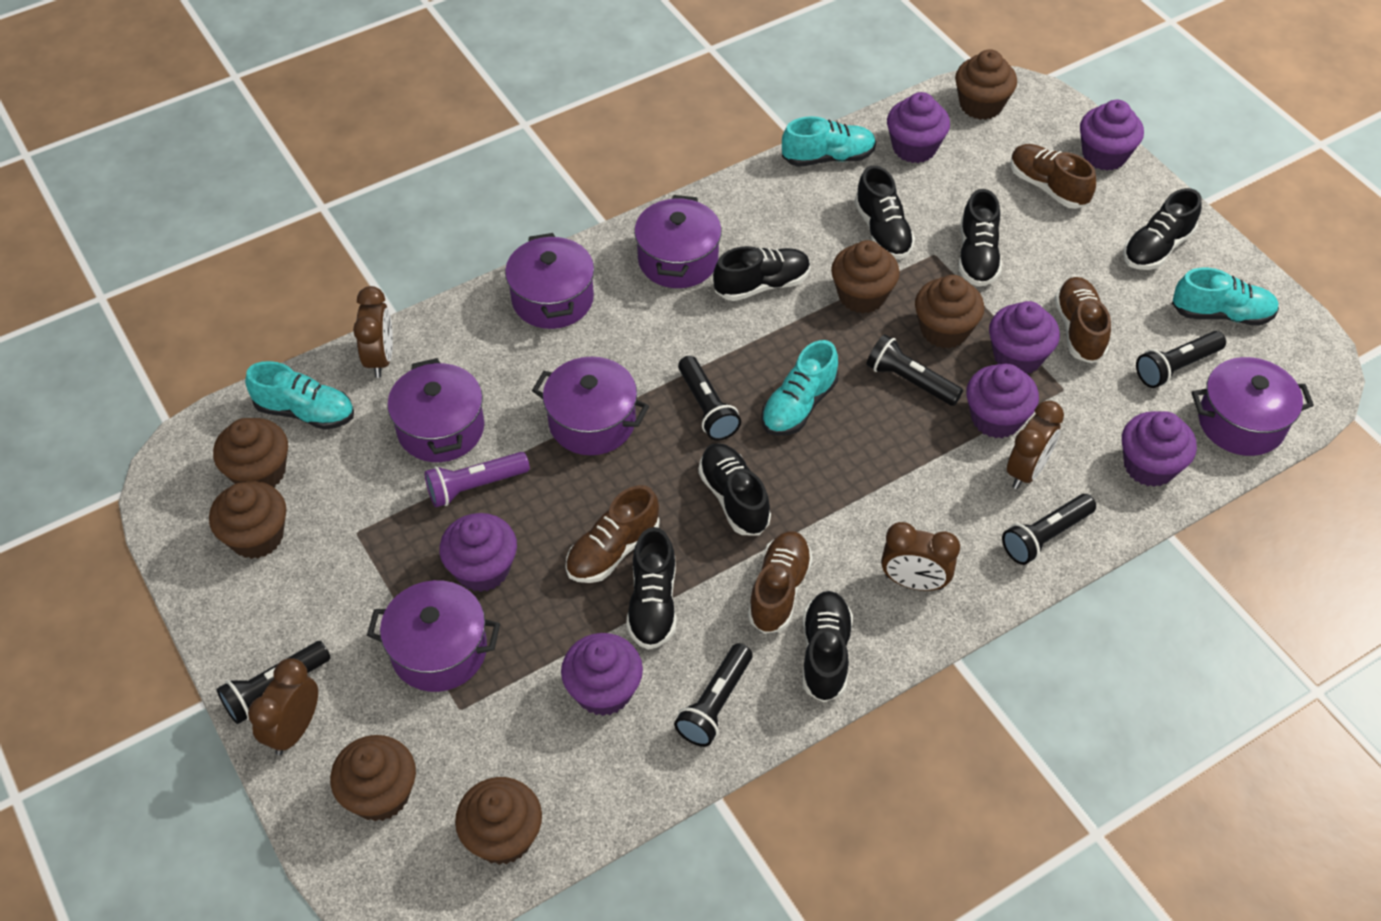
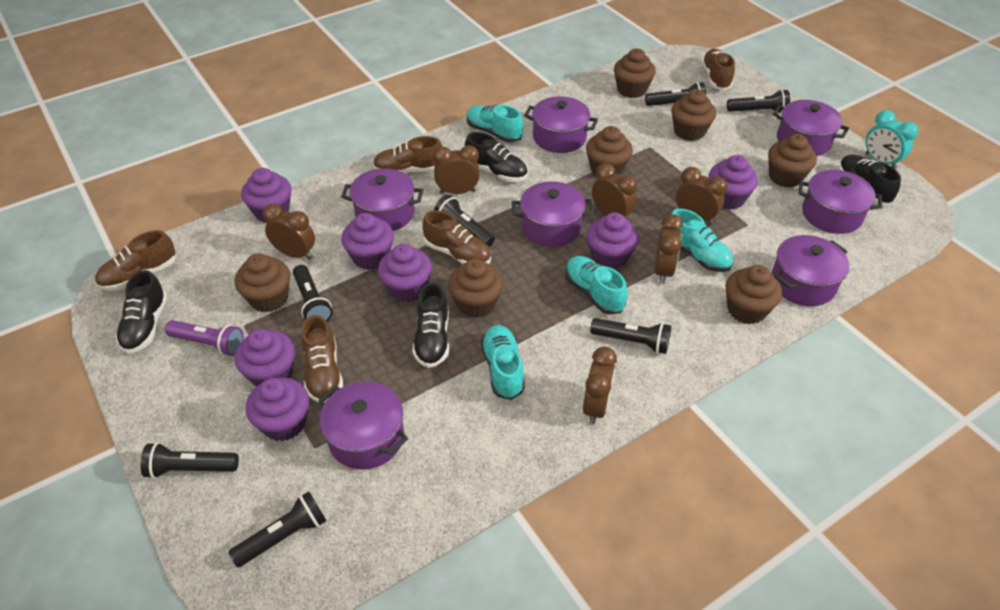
black flashlight: 6 -> 7
black shoe: 7 -> 4
brown clock: 4 -> 6
brown shoe: 4 -> 5
purple pot: 6 -> 7
turquoise clock: 0 -> 1

